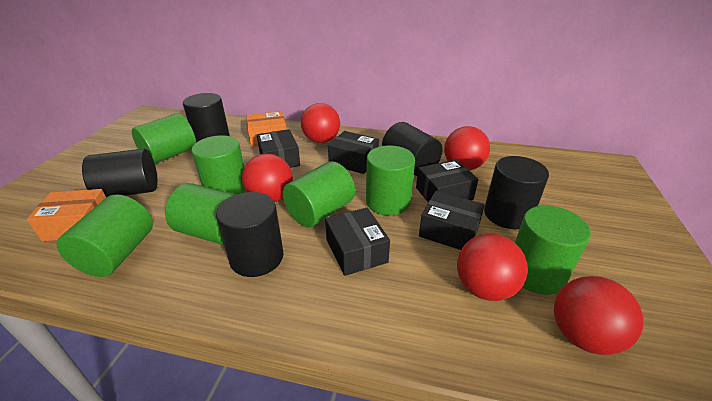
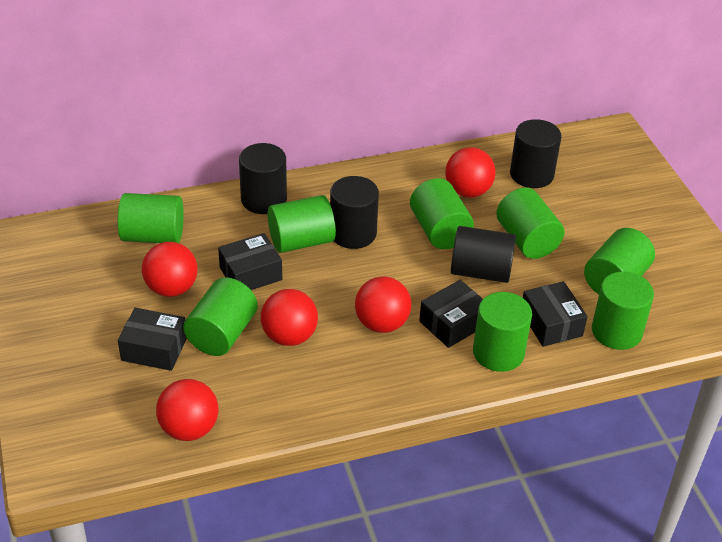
black box: 5 -> 4
black cylinder: 5 -> 4
green cylinder: 7 -> 8
orange box: 2 -> 0

